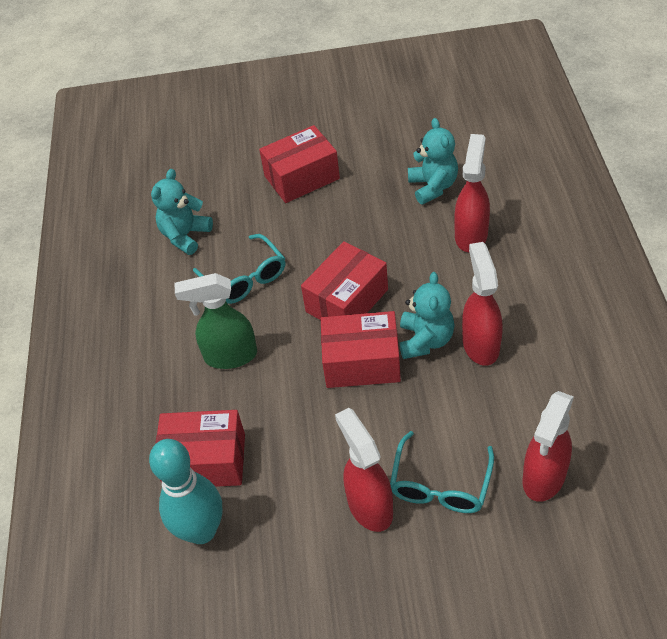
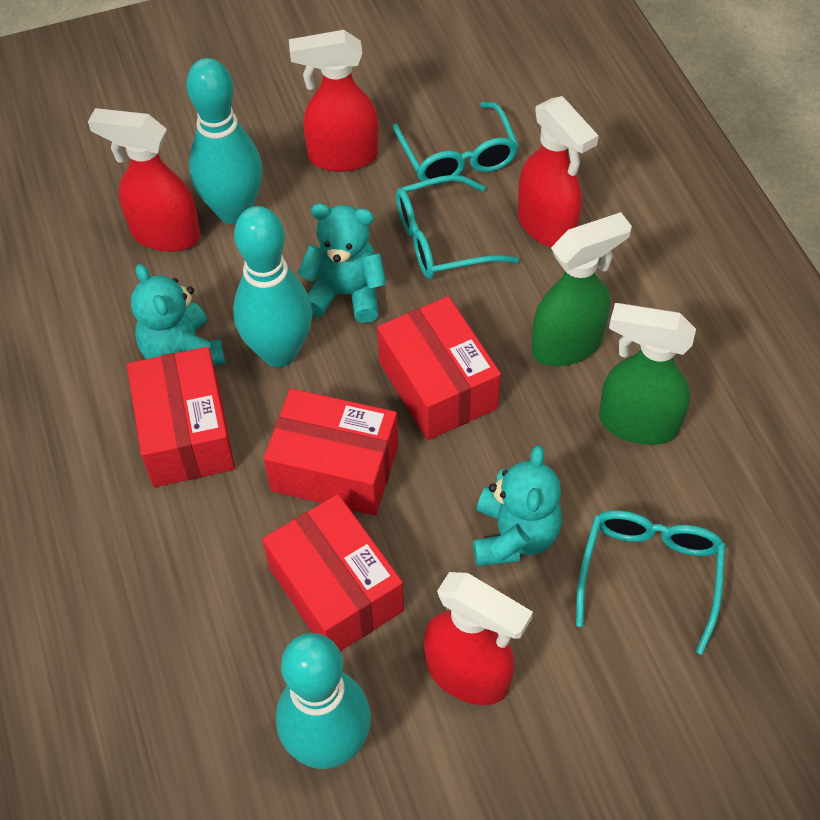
green spray bottle: 1 -> 2
turquoise bowling pin: 1 -> 3
turquoise glasses: 2 -> 3

